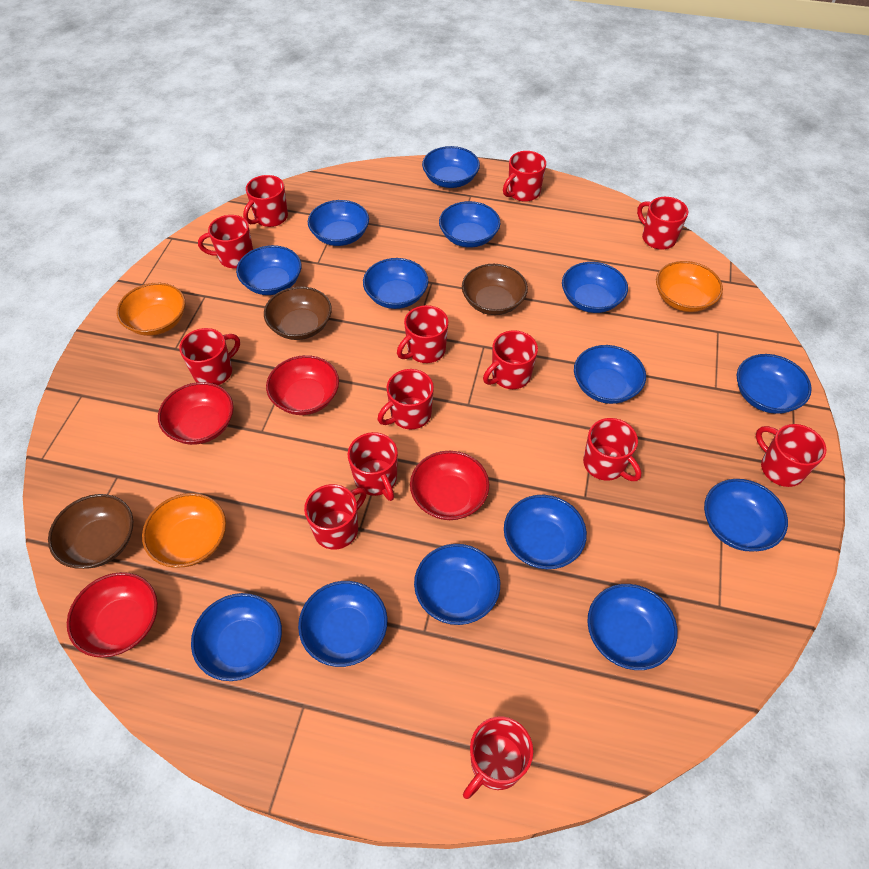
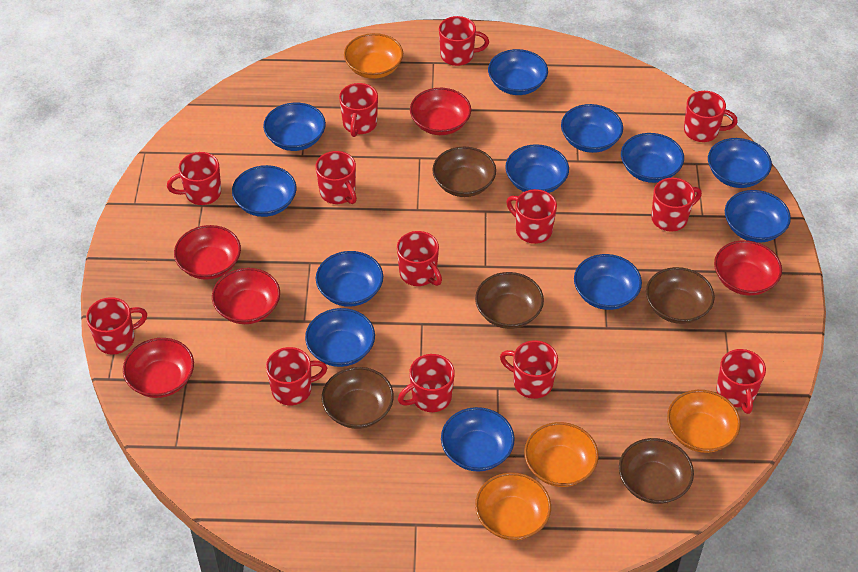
blue bowl: 14 -> 12
brown bowl: 3 -> 5
orange bowl: 3 -> 4
red bowl: 4 -> 5

